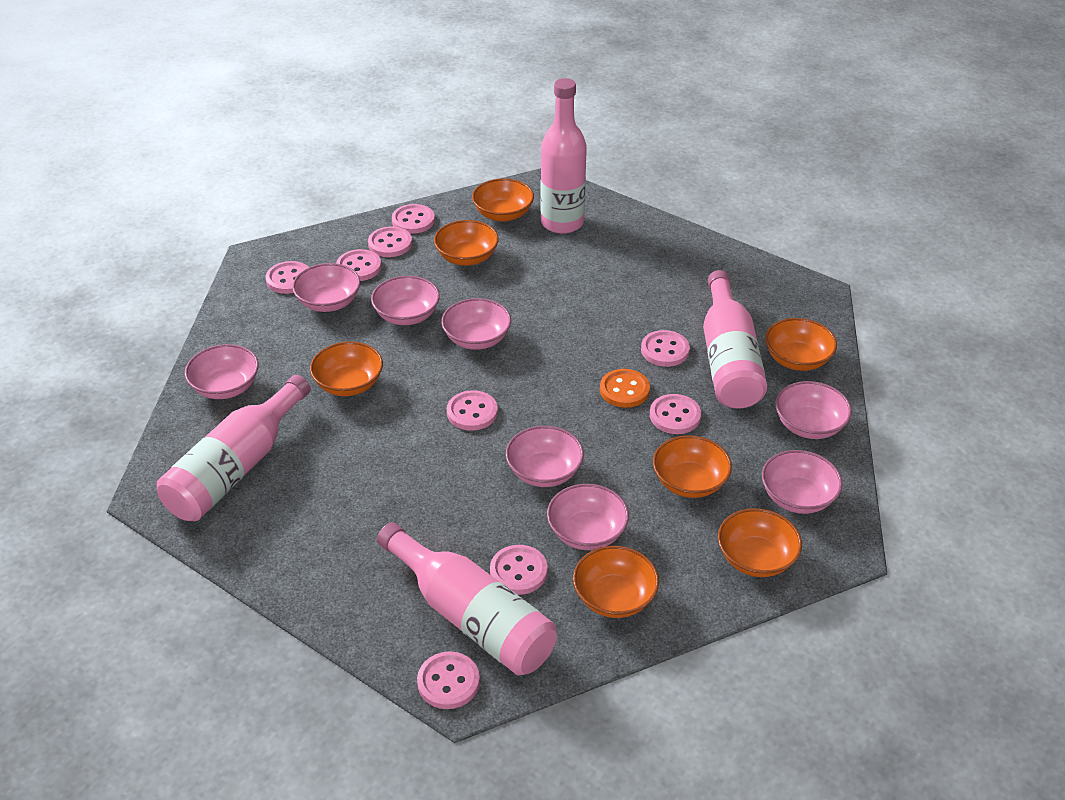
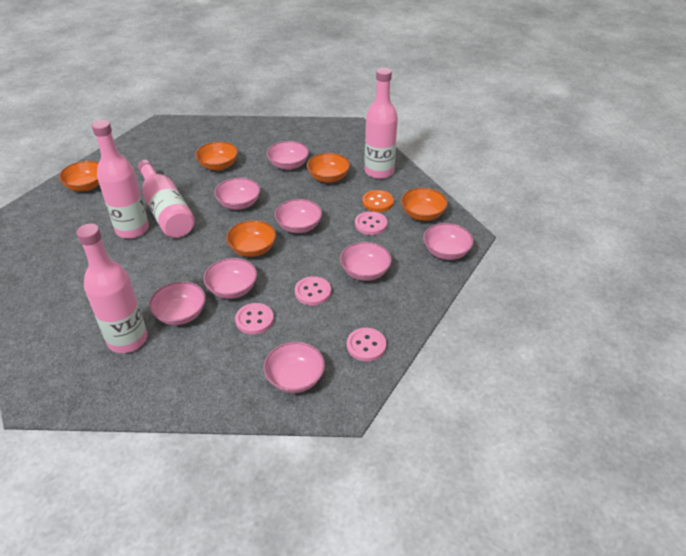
orange bowl: 7 -> 5
pink button: 9 -> 4

